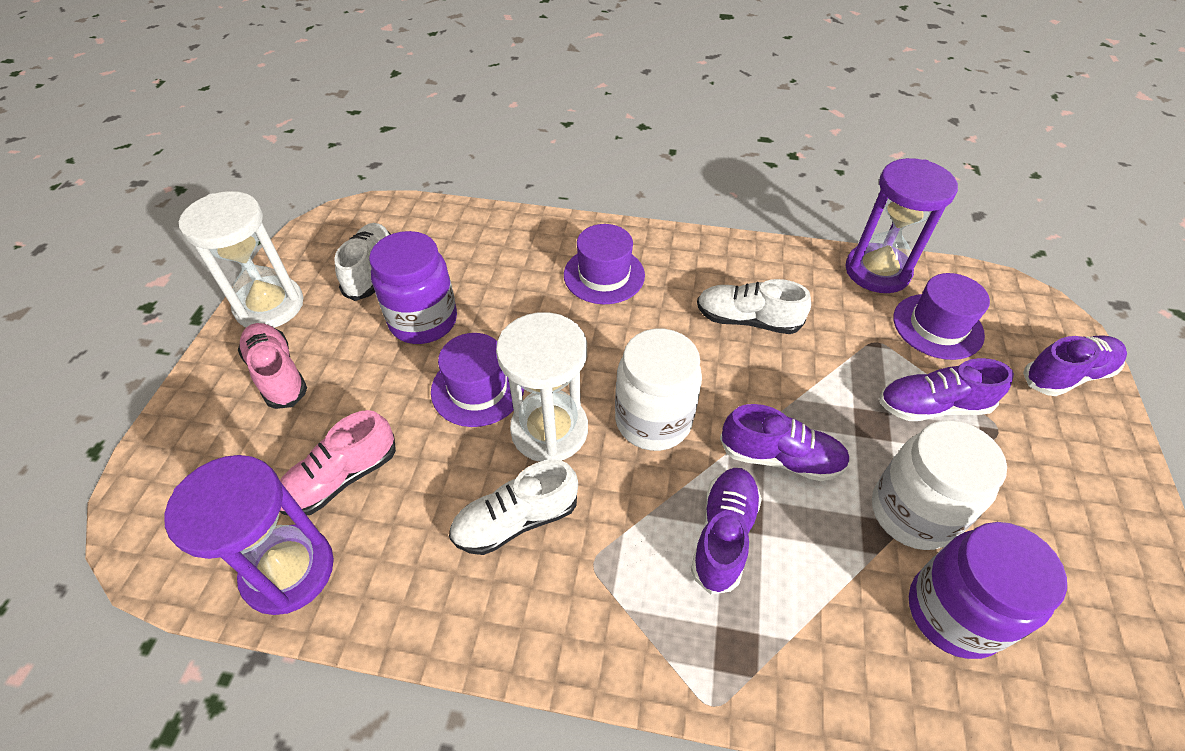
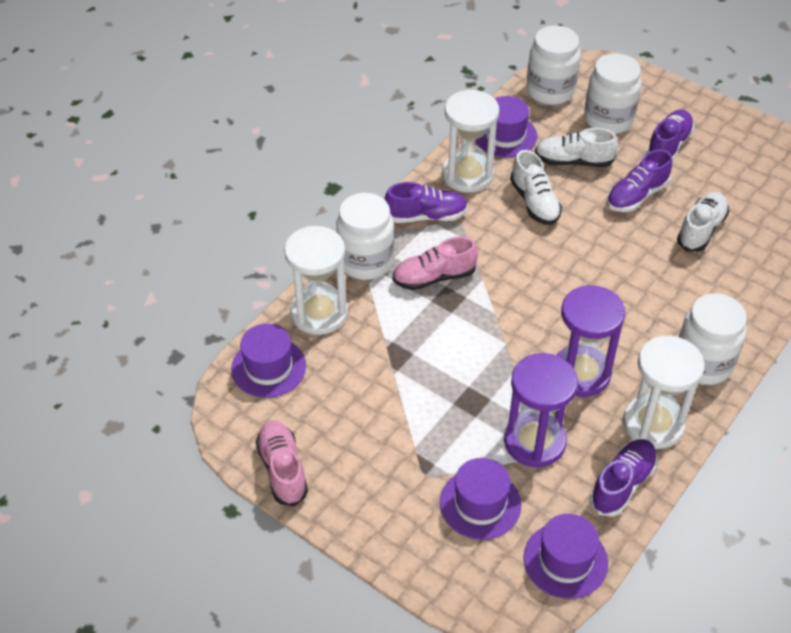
purple hat: 3 -> 4
purple jar: 2 -> 0
white hourglass: 2 -> 3
white jar: 2 -> 4

